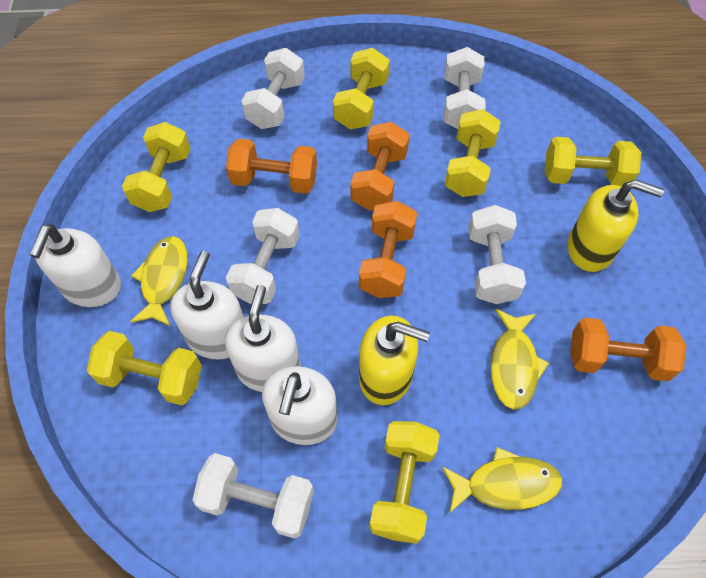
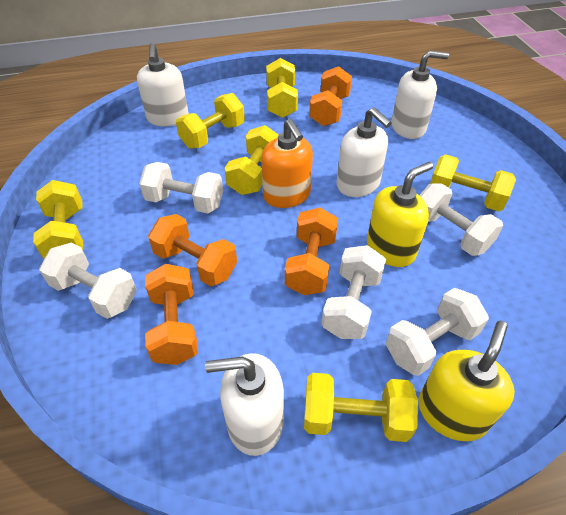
orange soap dispenser: 0 -> 1
yellow fish: 3 -> 0

